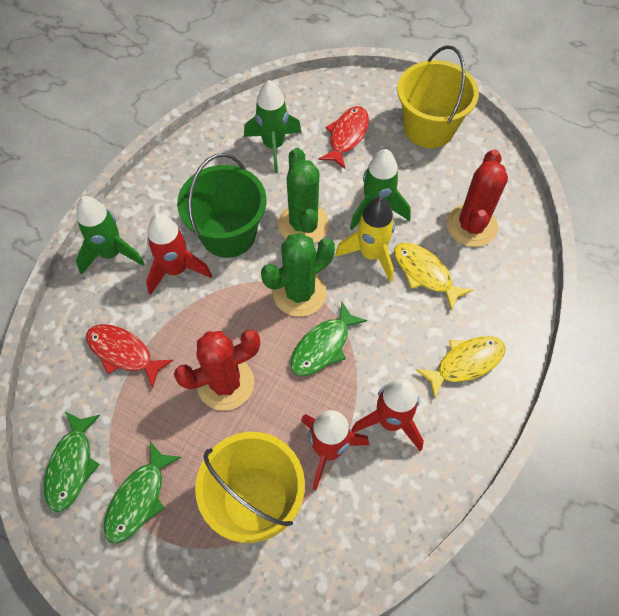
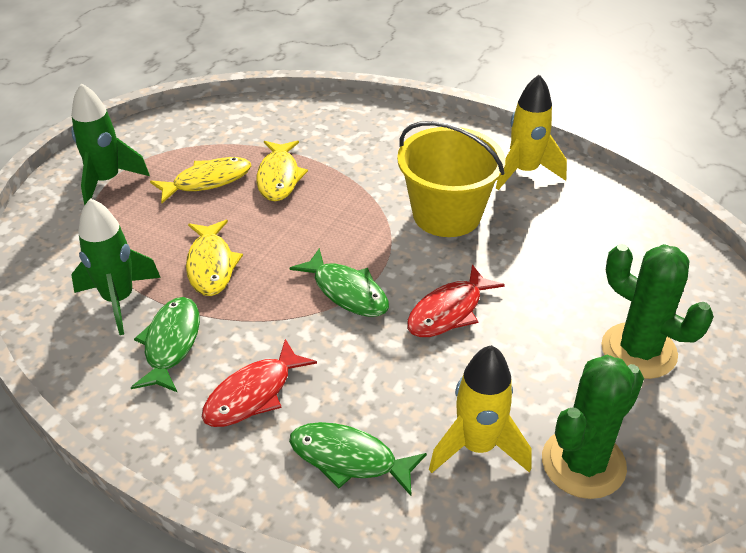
green bucket: 1 -> 0
green rocket: 3 -> 2
red cactus: 2 -> 0
red rocket: 3 -> 0
yellow bucket: 2 -> 1
yellow fish: 2 -> 3
yellow rocket: 1 -> 2

